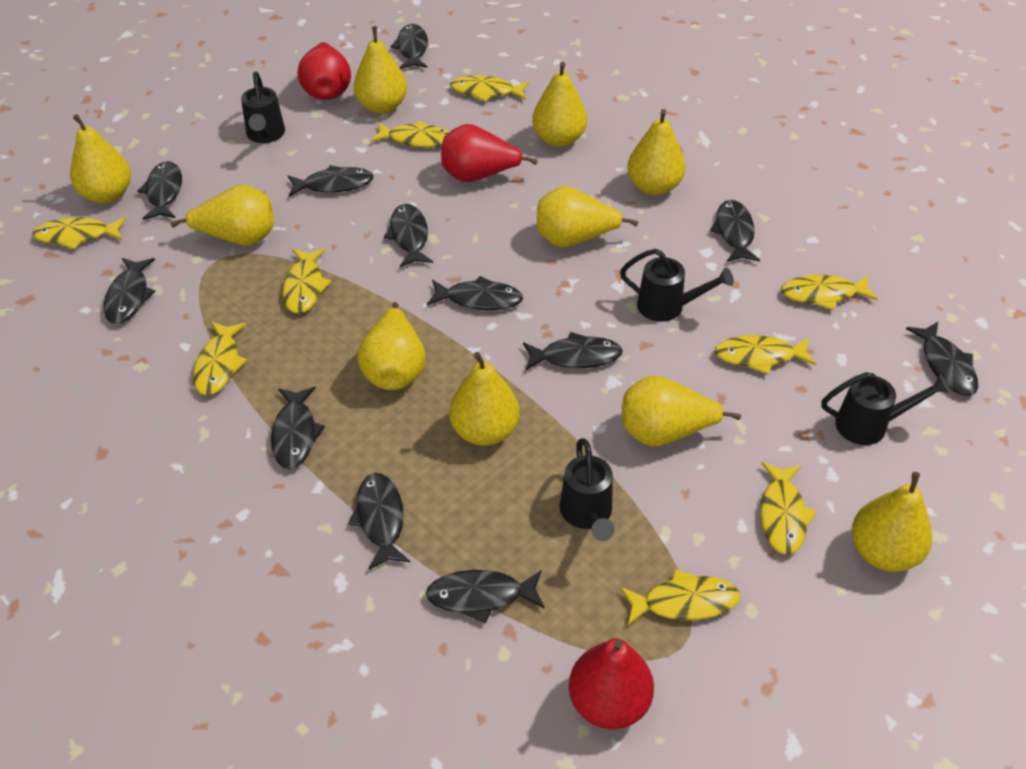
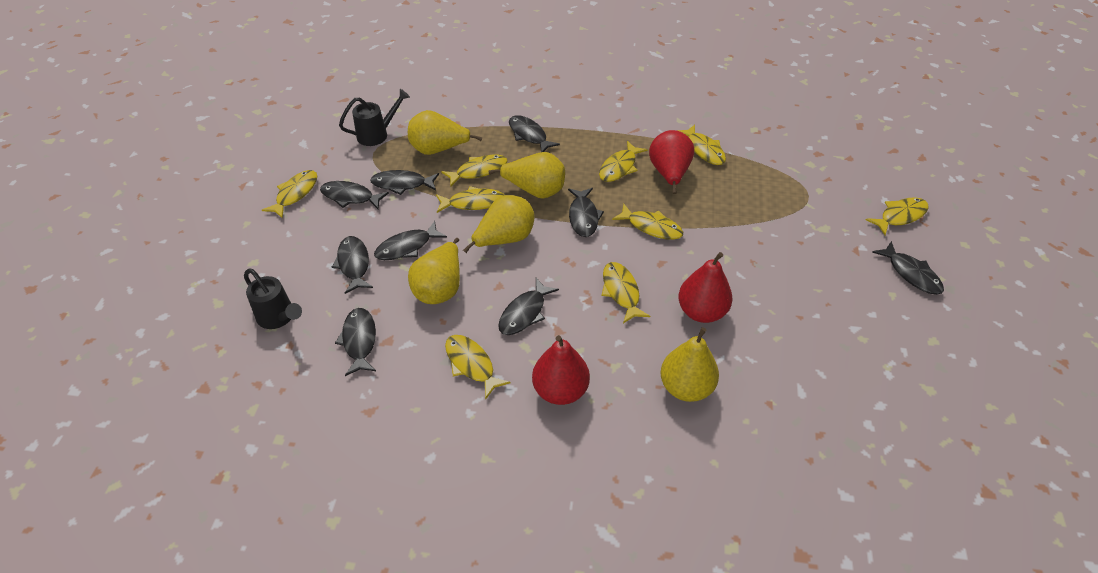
black fish: 12 -> 9
black watering can: 4 -> 2
yellow pear: 10 -> 5

